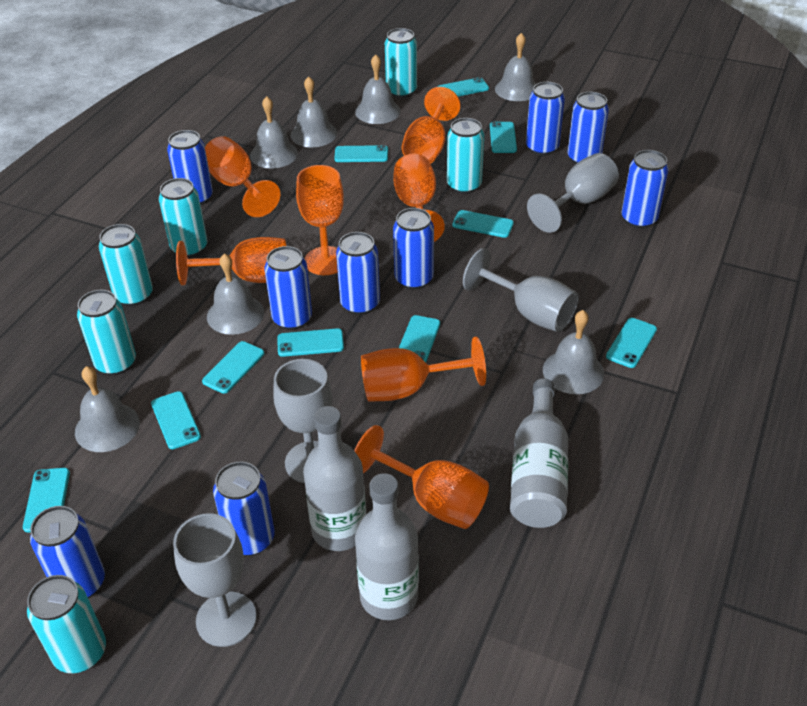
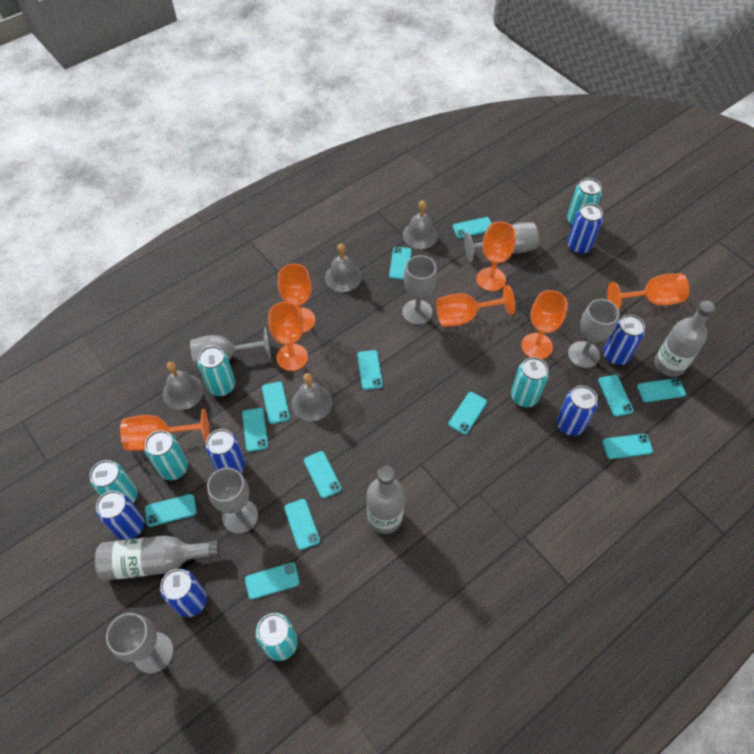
blue can: 9 -> 6
grey bell: 7 -> 4
grey goblet: 4 -> 6
turquoise phone: 10 -> 13

